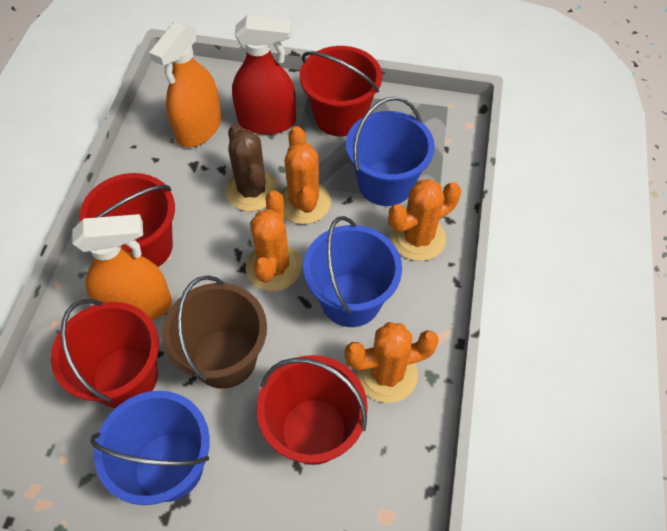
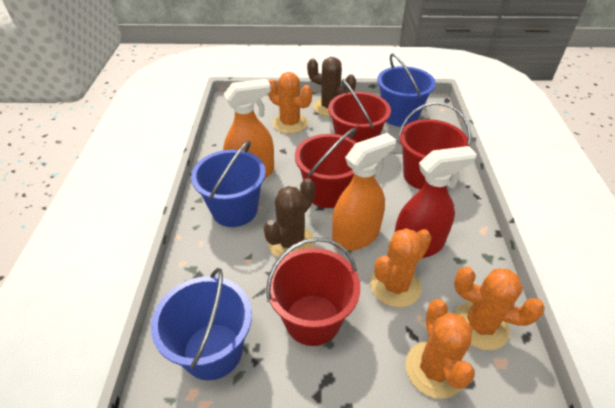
brown bucket: 1 -> 0
brown cactus: 1 -> 2

